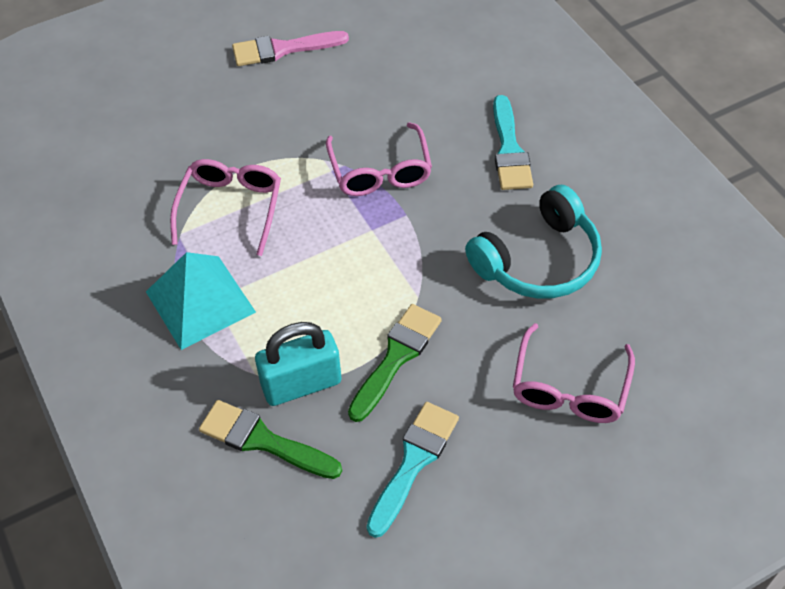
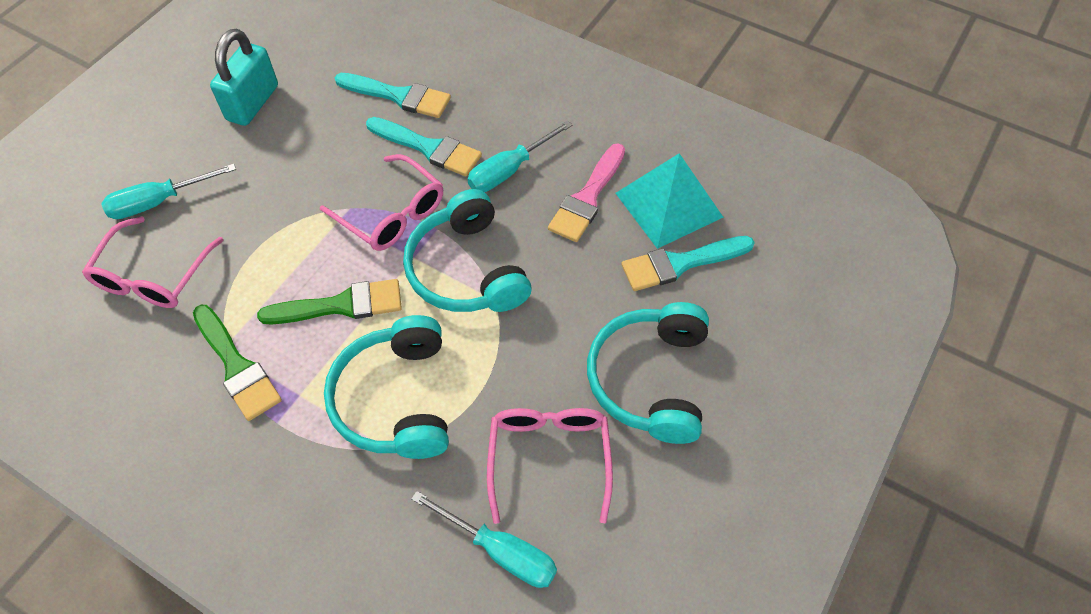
turquoise brush: 2 -> 3
turquoise headphones: 1 -> 3
turquoise screwdriver: 0 -> 3

